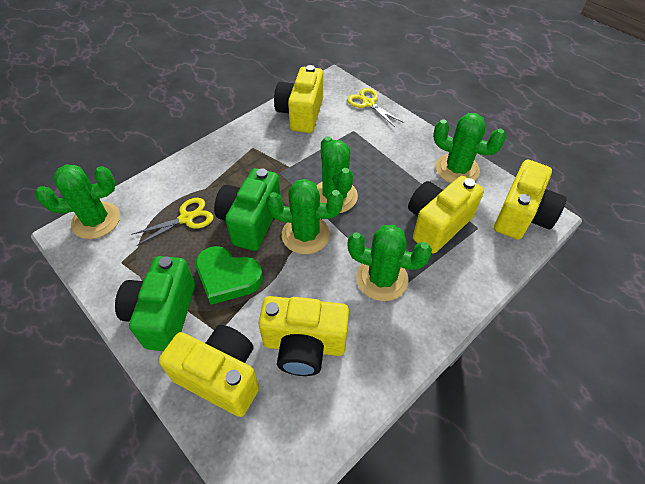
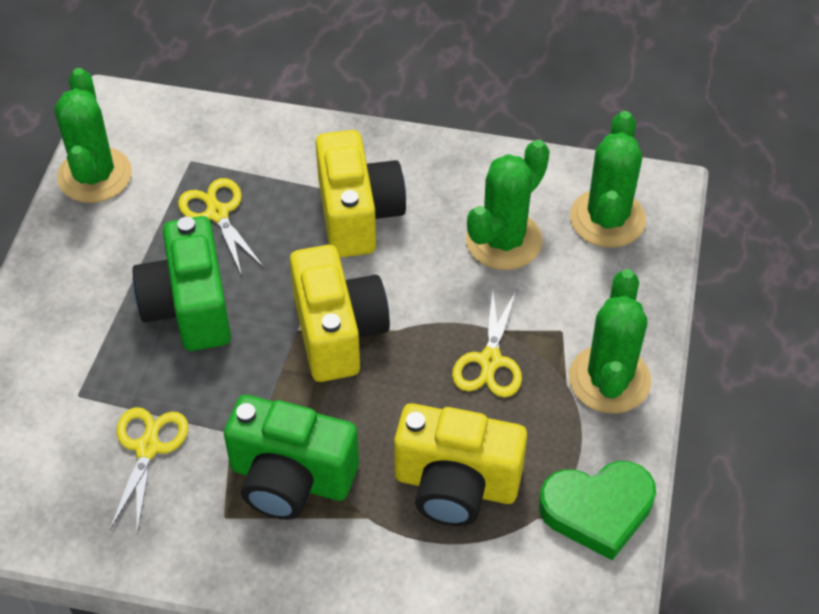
green cactus: 5 -> 4
yellow camera: 5 -> 3
yellow scissors: 2 -> 3

